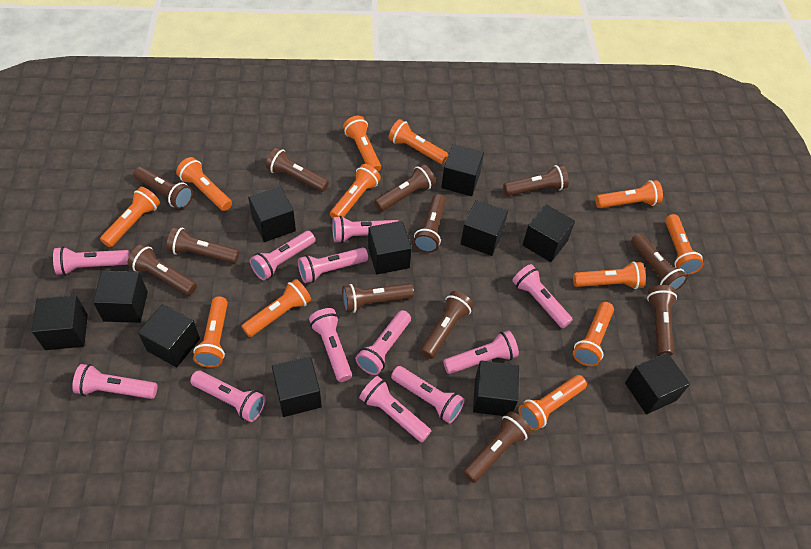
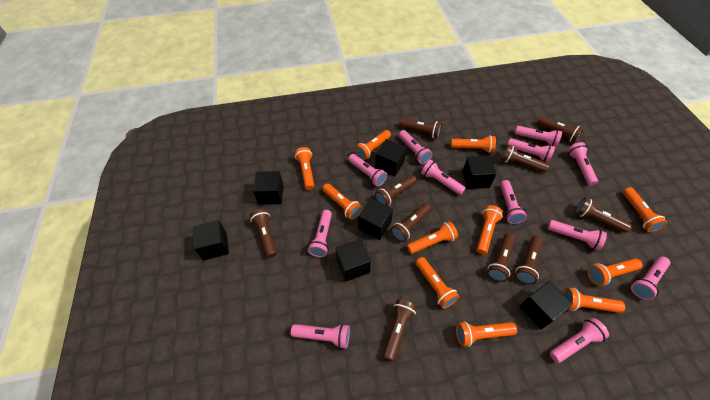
black cube: 11 -> 7
brown flashlight: 12 -> 10
orange flashlight: 12 -> 11

